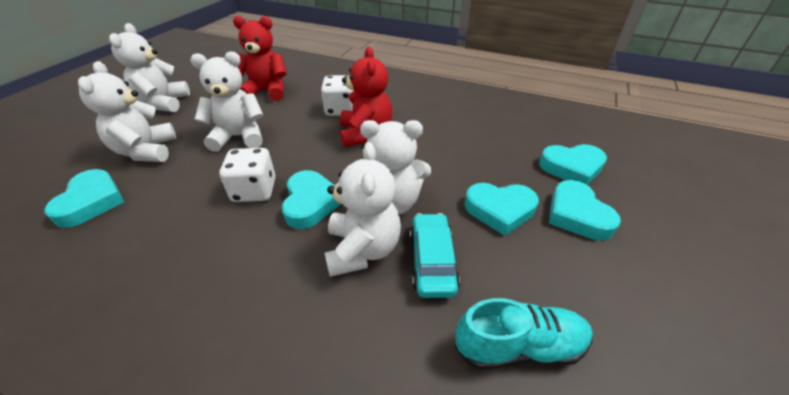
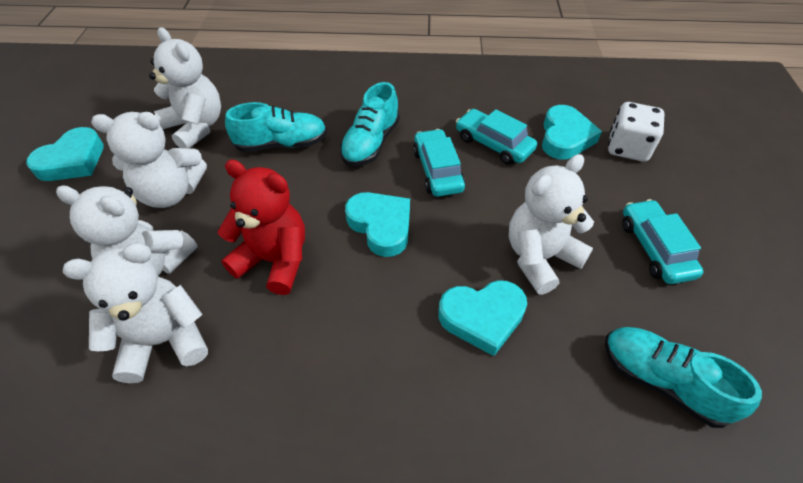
red teddy bear: 2 -> 1
turquoise car: 1 -> 3
turquoise heart: 5 -> 4
turquoise shoe: 1 -> 3
white dice: 2 -> 1

